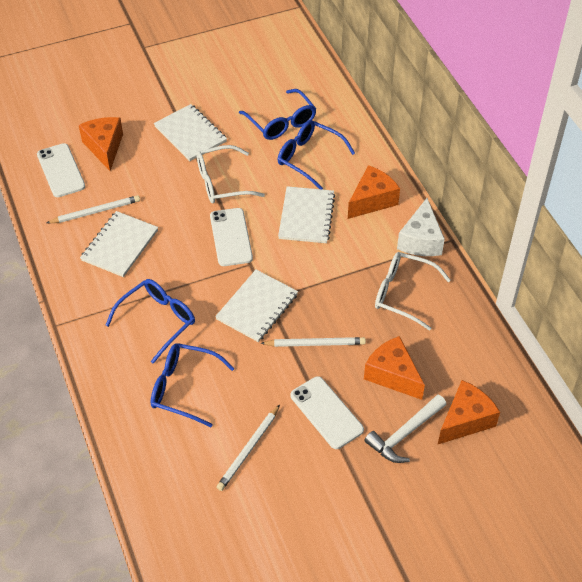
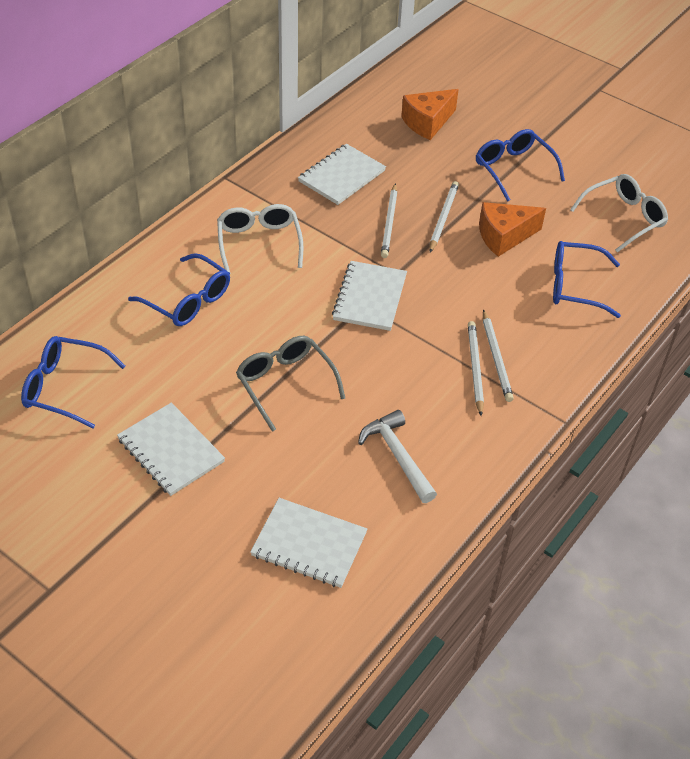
grey glasses: 0 -> 1
orange cheese: 4 -> 2
white cheese: 1 -> 0
white pencil: 3 -> 4
white phone: 3 -> 0

